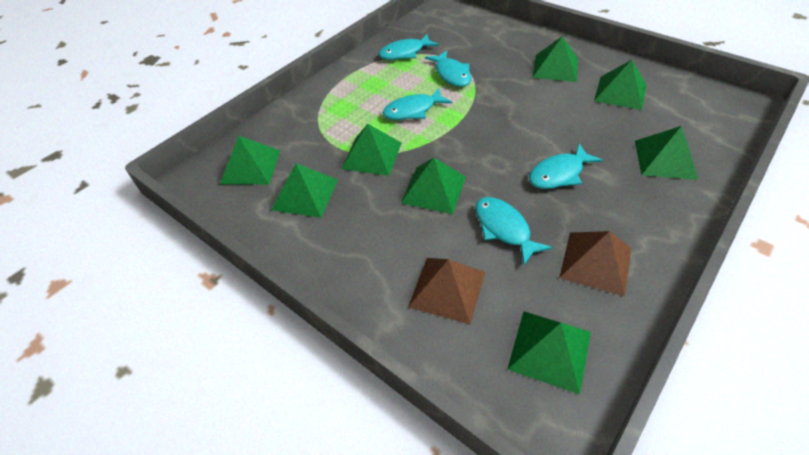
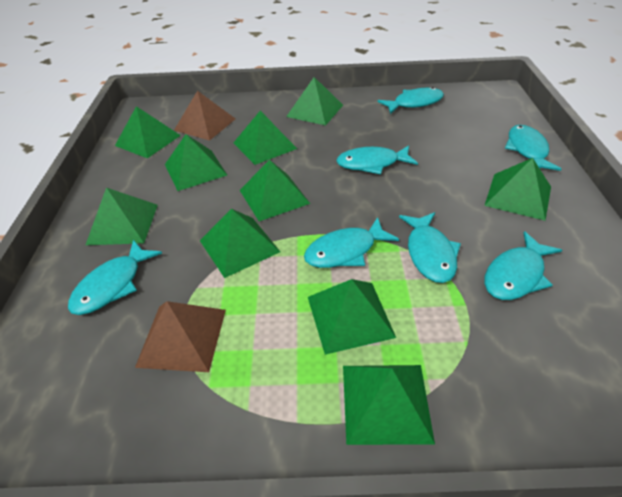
green pyramid: 8 -> 10
turquoise fish: 5 -> 7

